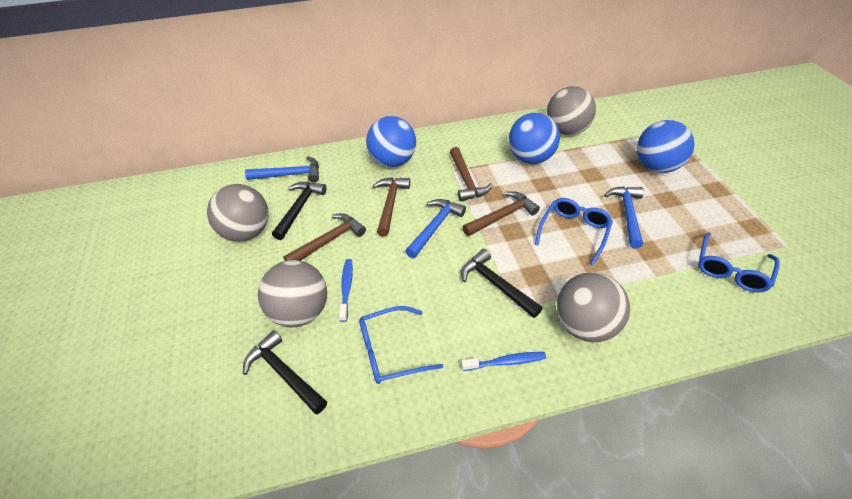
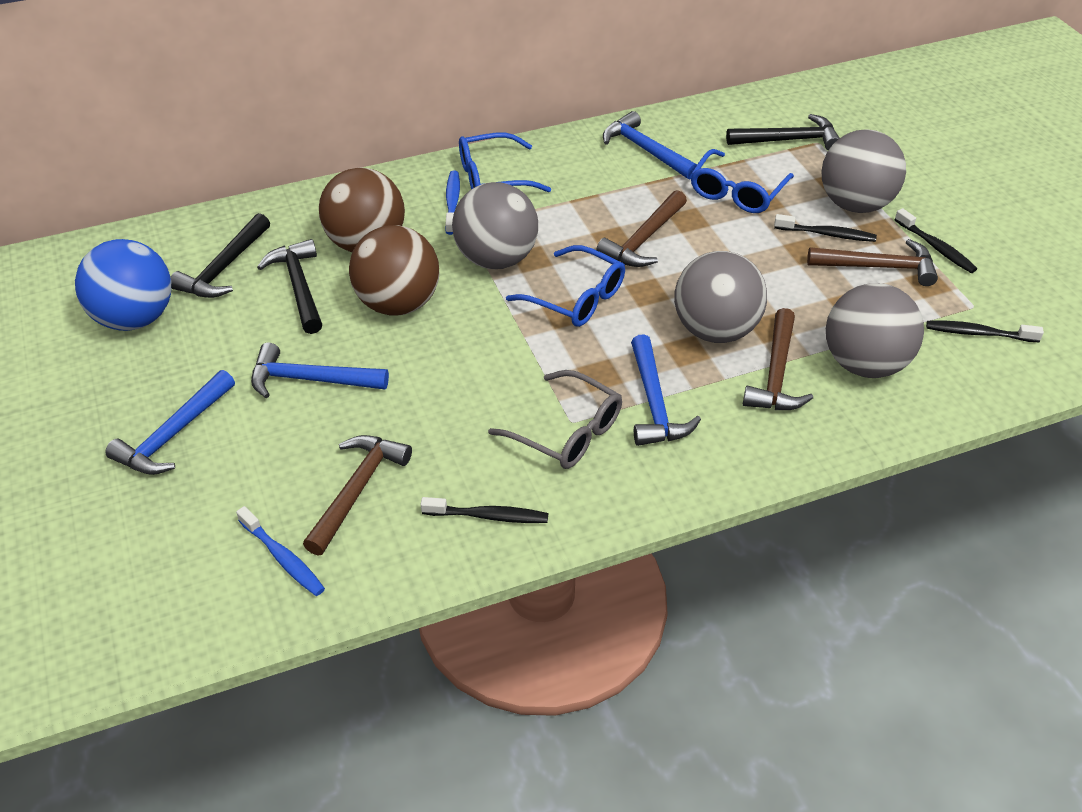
black toothbrush: 0 -> 4
blue ball: 3 -> 1
blue hammer: 3 -> 4
brown ball: 0 -> 2
grey glasses: 0 -> 1

